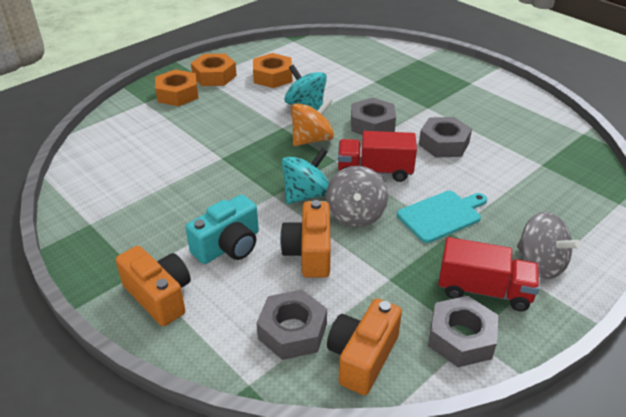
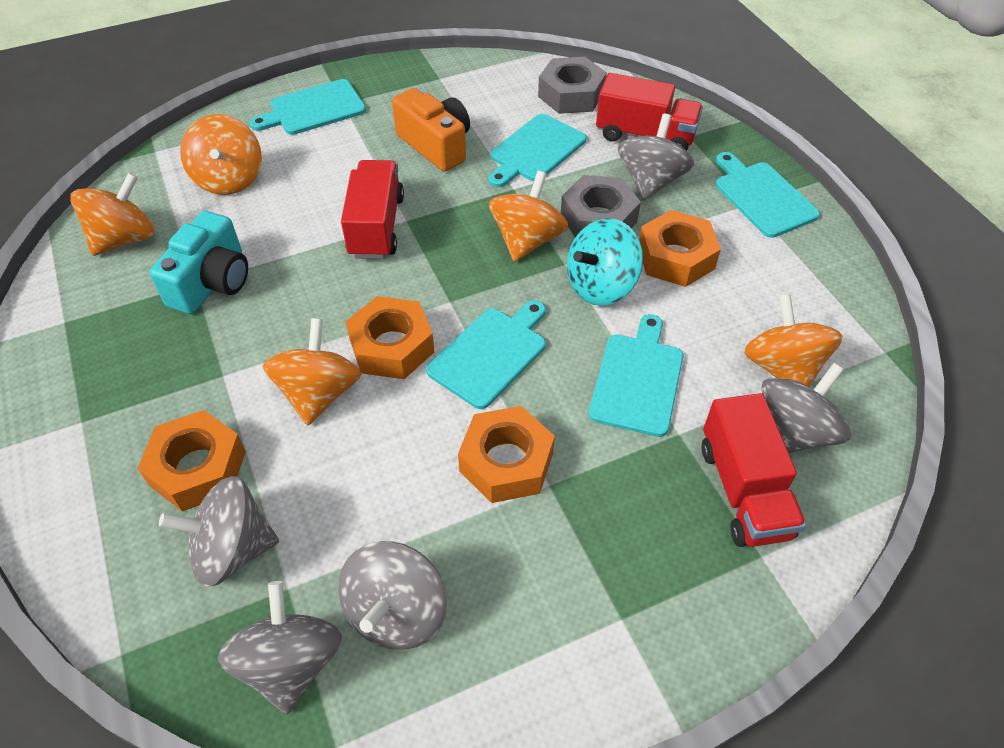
grey nut: 4 -> 2
grey spinning top: 2 -> 5
orange camera: 3 -> 1
orange nut: 3 -> 4
orange spinning top: 1 -> 5
red truck: 2 -> 3
turquoise cutting board: 1 -> 5
turquoise spinning top: 2 -> 1

